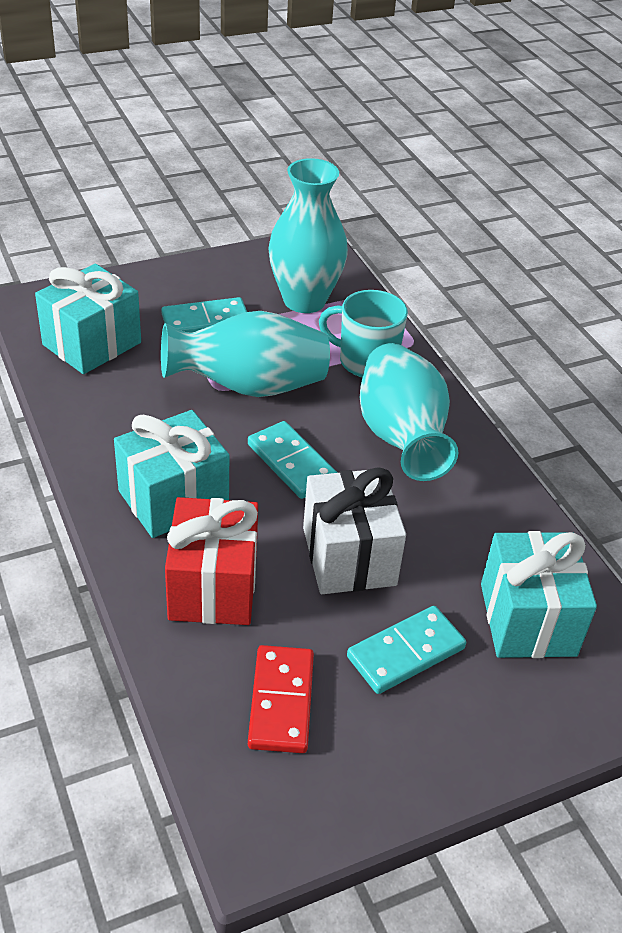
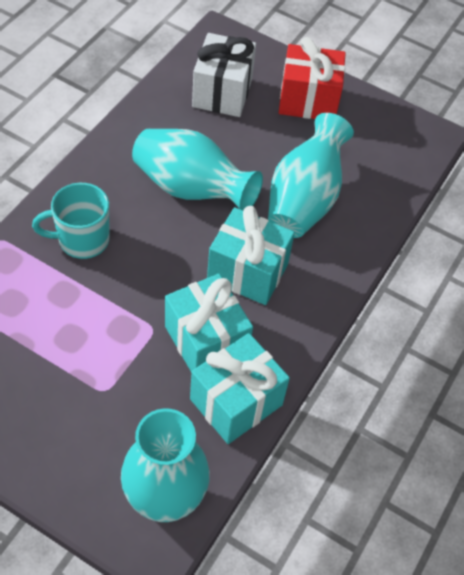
red domino: 1 -> 0
turquoise domino: 3 -> 0

